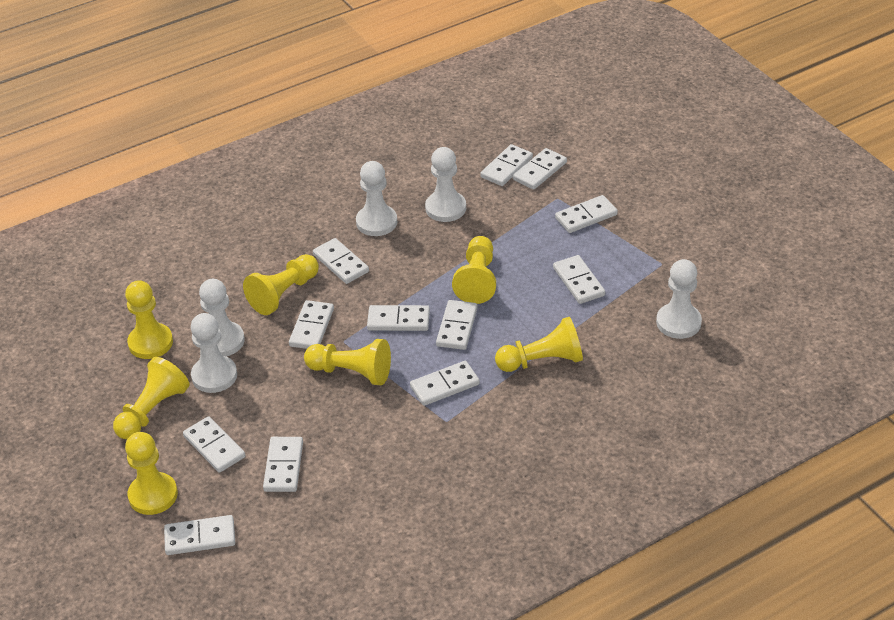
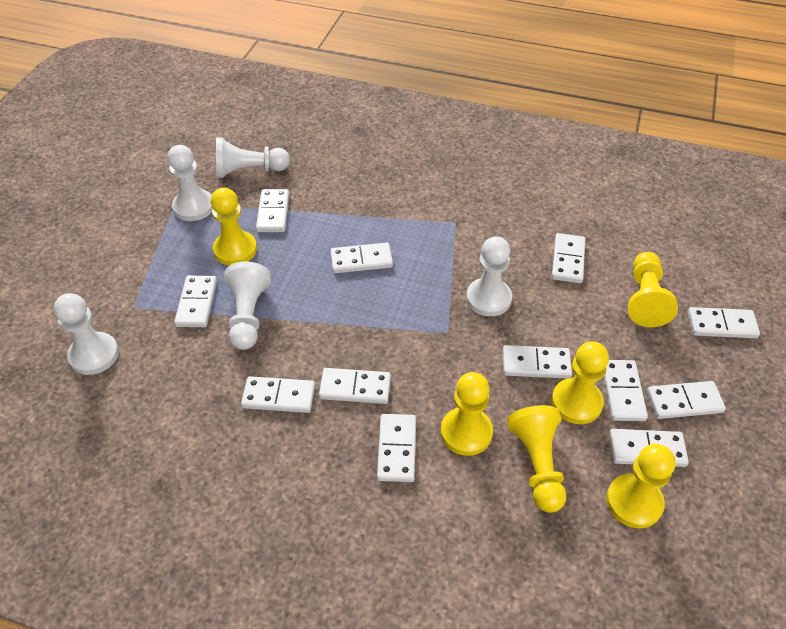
yellow pawn: 7 -> 6

